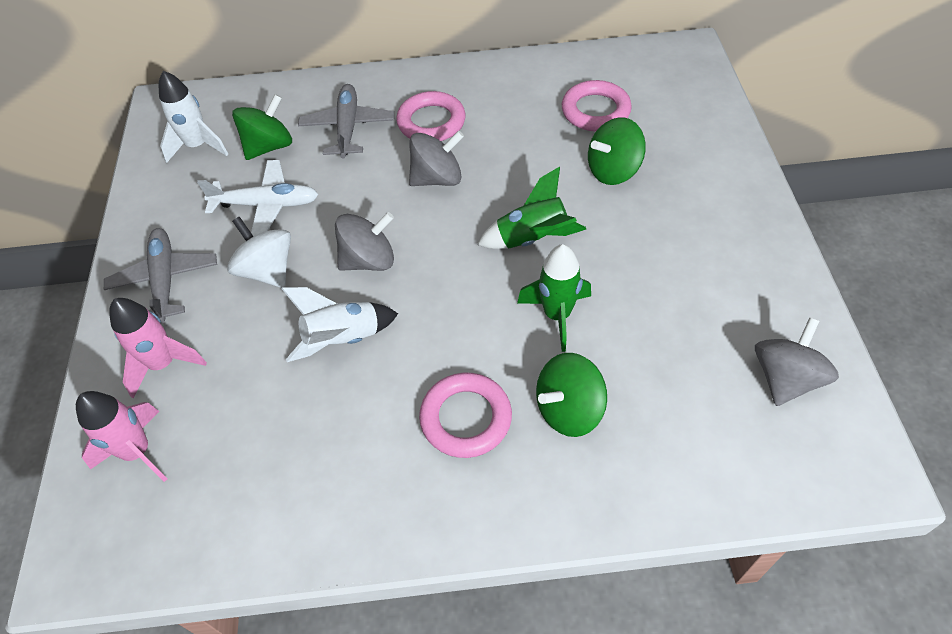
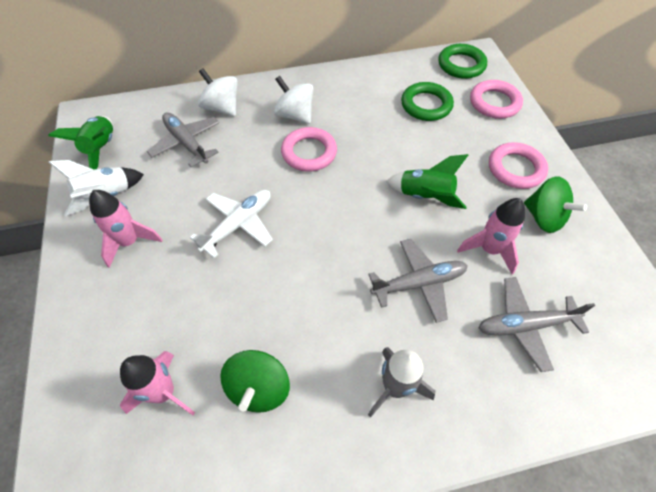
green ring: 0 -> 2
green spinning top: 3 -> 2
grey plane: 2 -> 3
grey rocket: 0 -> 1
grey spinning top: 3 -> 0
pink rocket: 2 -> 3
white rocket: 2 -> 1
white spinning top: 1 -> 2

